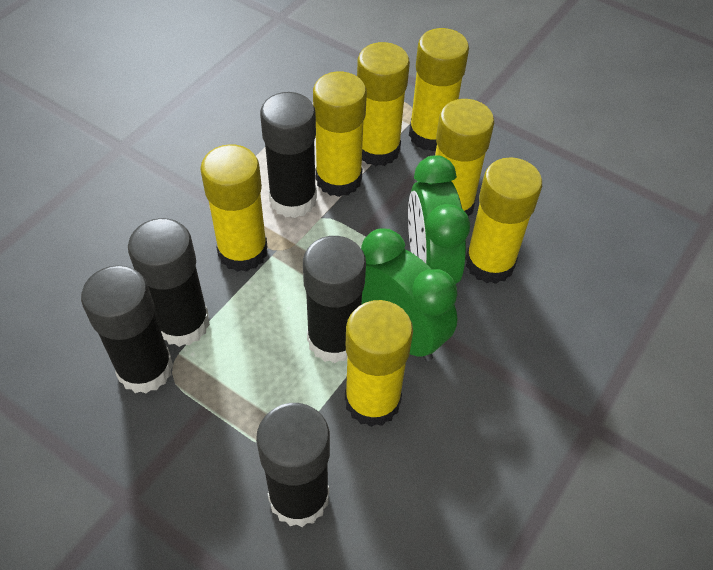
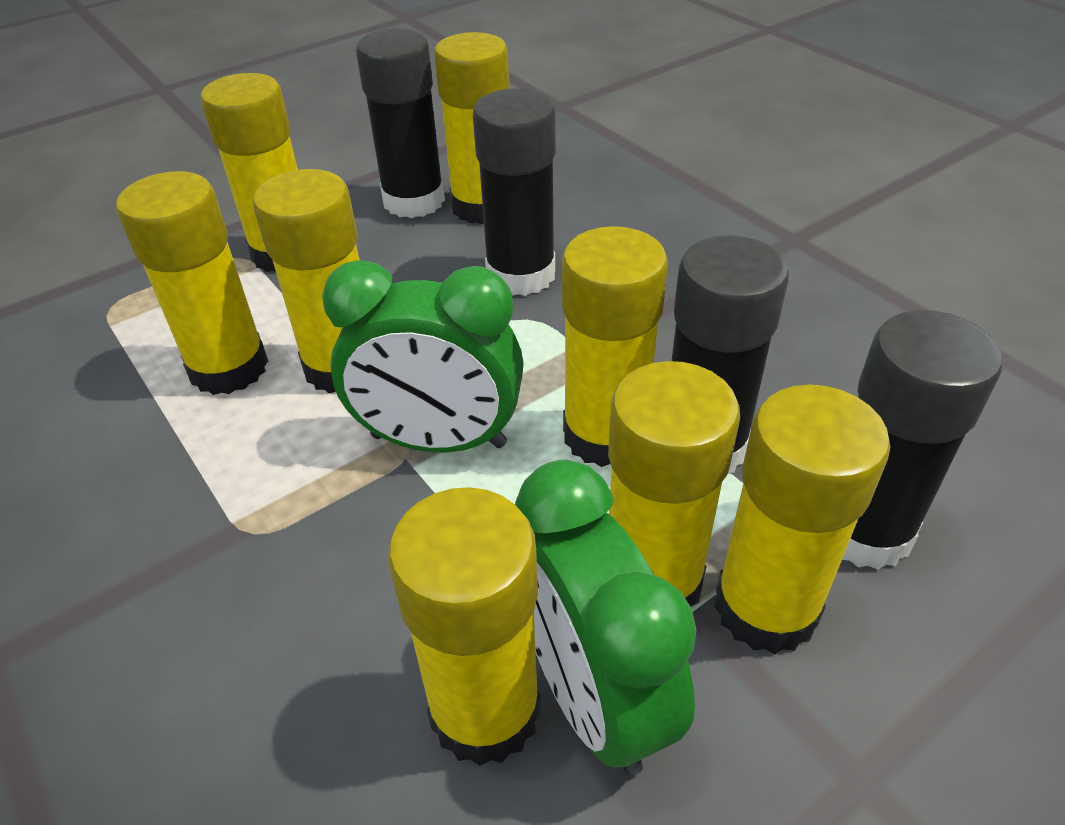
black glue stick: 5 -> 4
yellow glue stick: 7 -> 8

